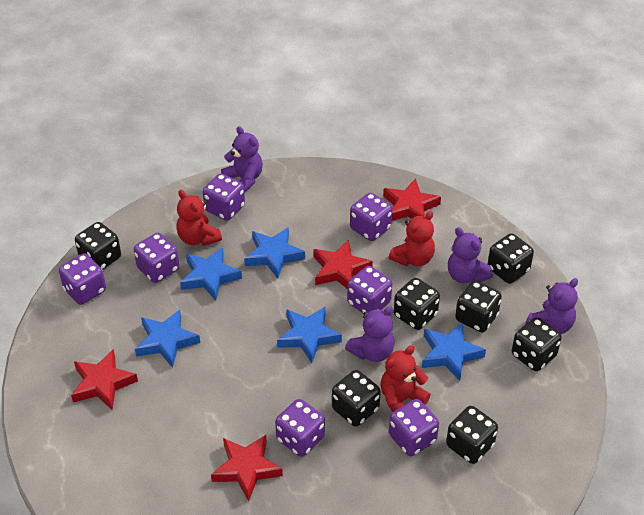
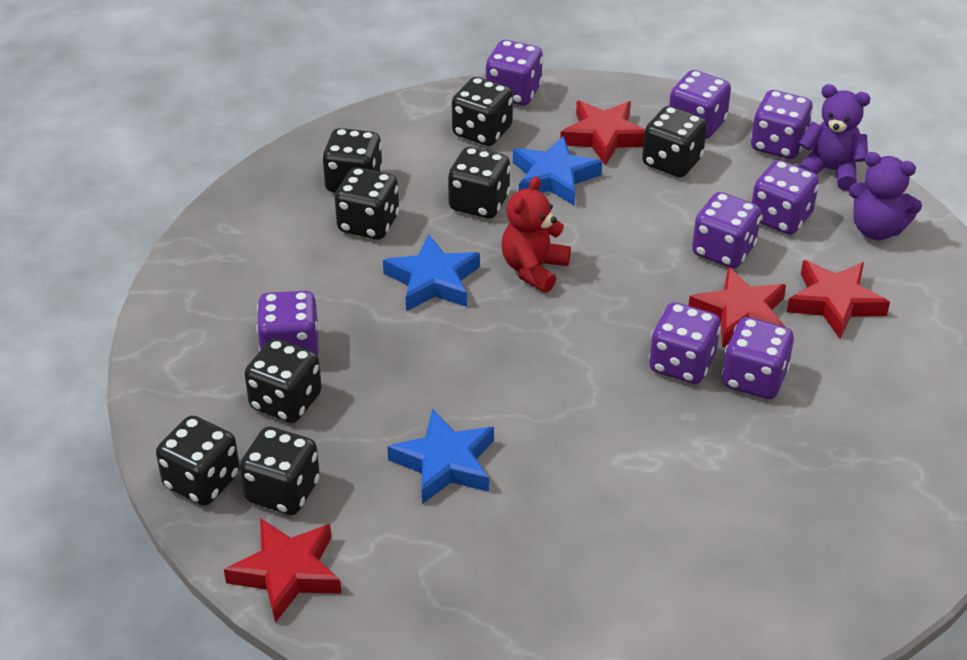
black dice: 7 -> 8
blue star: 5 -> 3
purple dice: 7 -> 8
purple teddy bear: 4 -> 2
red teddy bear: 3 -> 1

